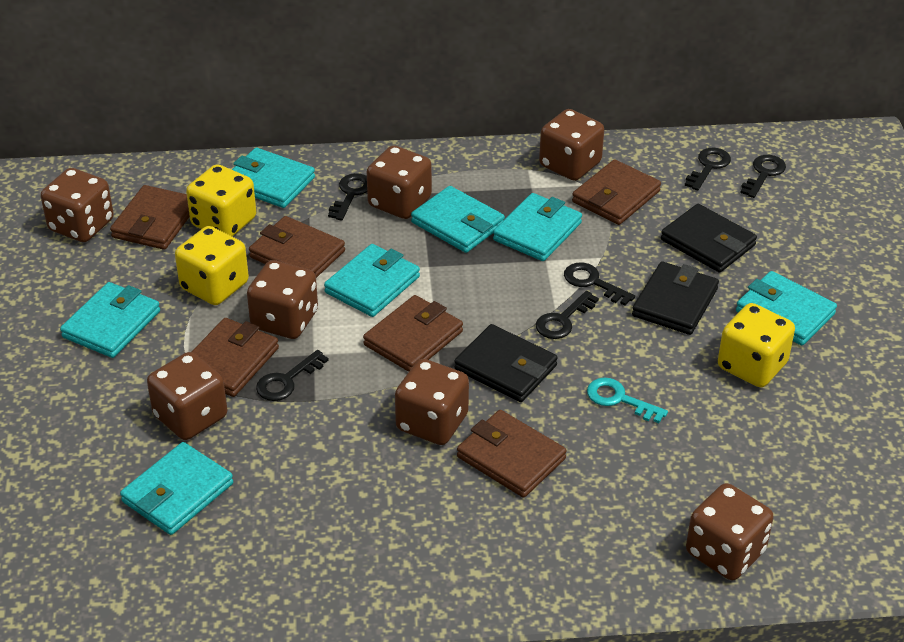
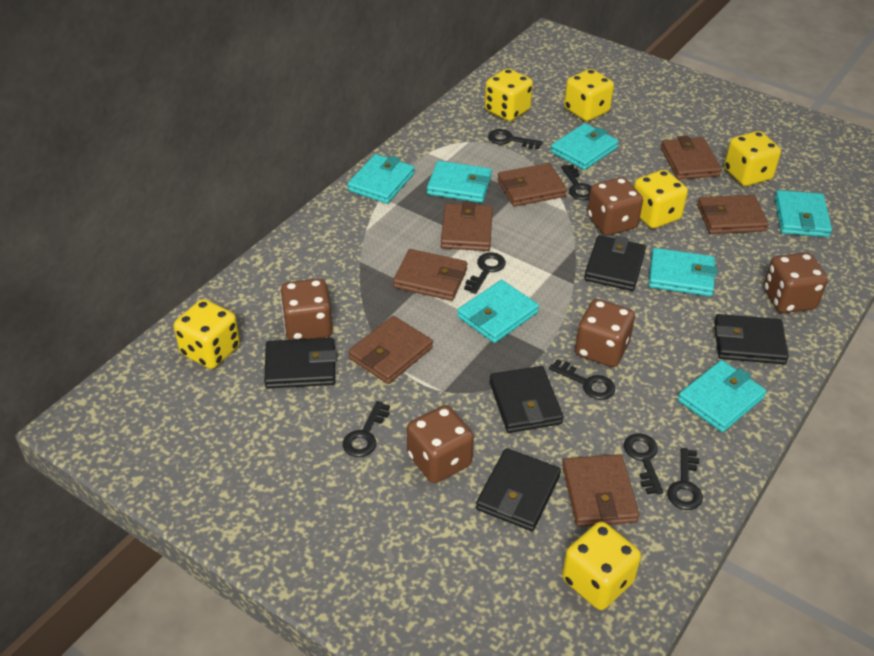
black key: 6 -> 7
black wallet: 3 -> 5
brown dice: 7 -> 5
brown wallet: 6 -> 7
turquoise key: 1 -> 0
yellow dice: 3 -> 6

